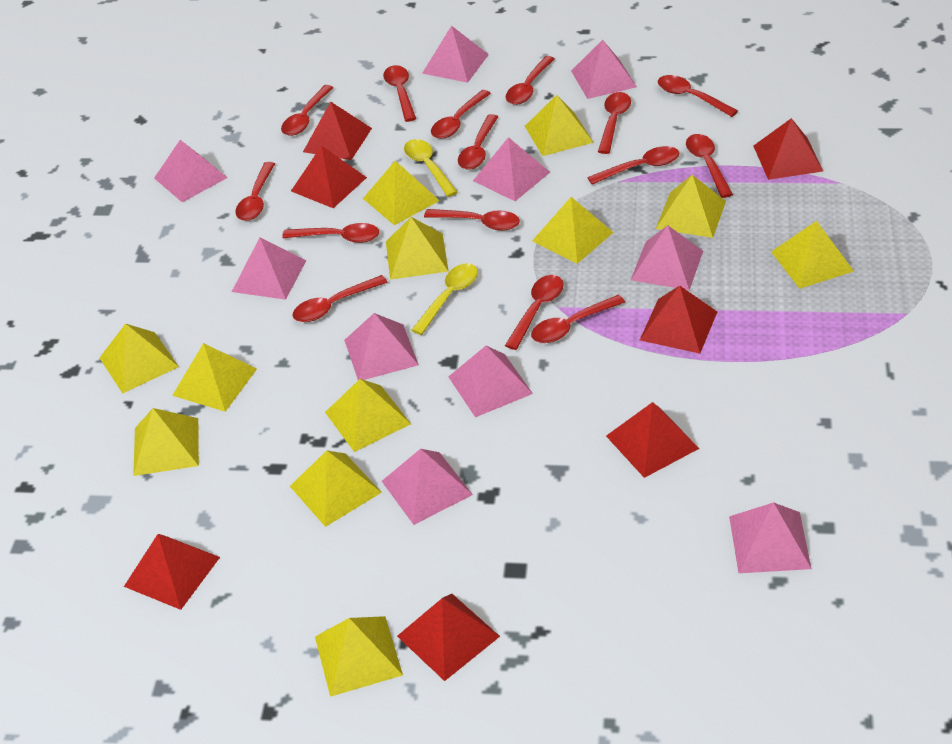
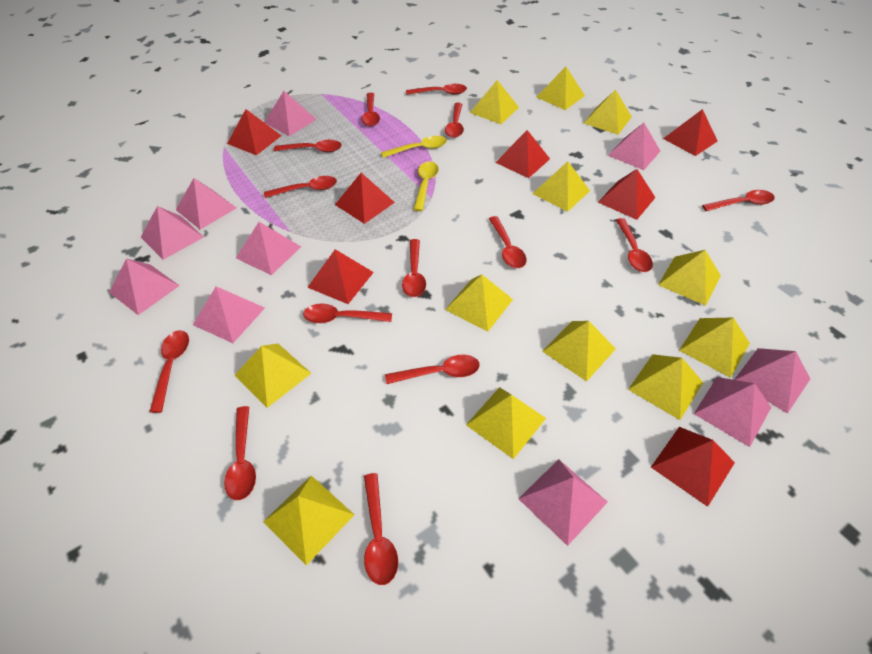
red spoon: 15 -> 14

